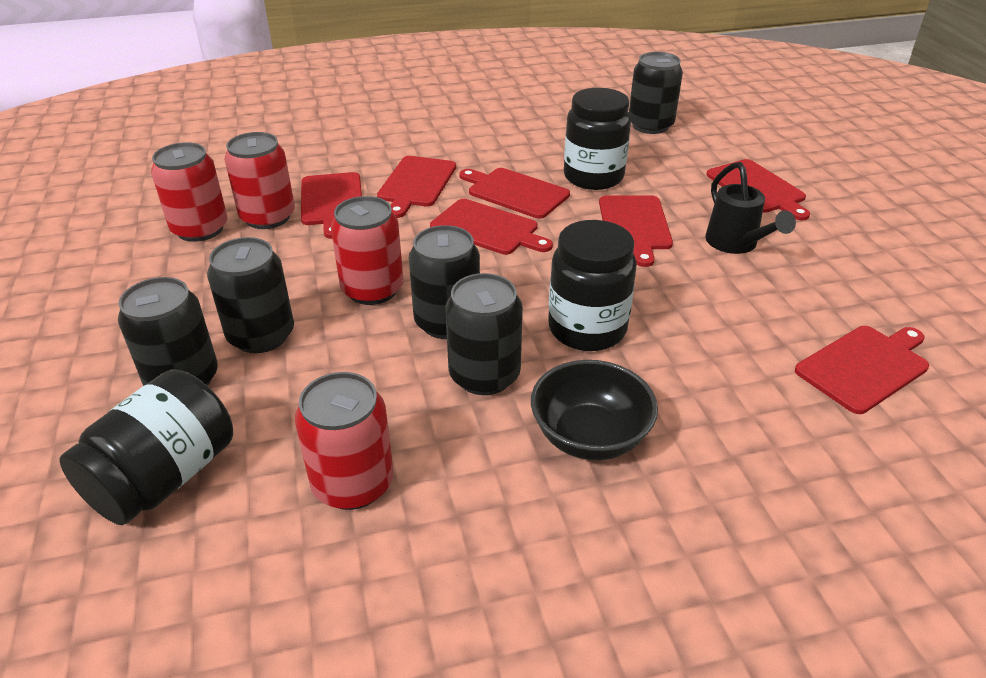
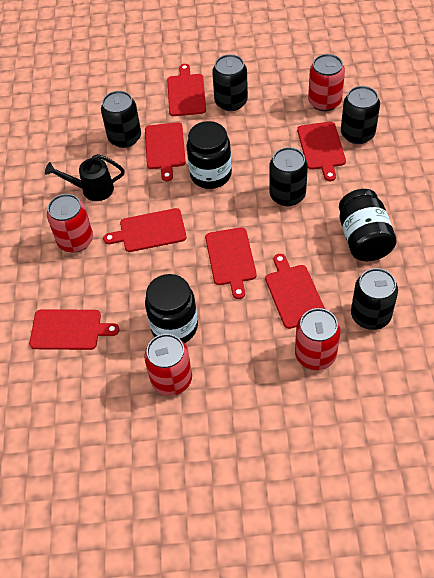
black bowl: 1 -> 0

